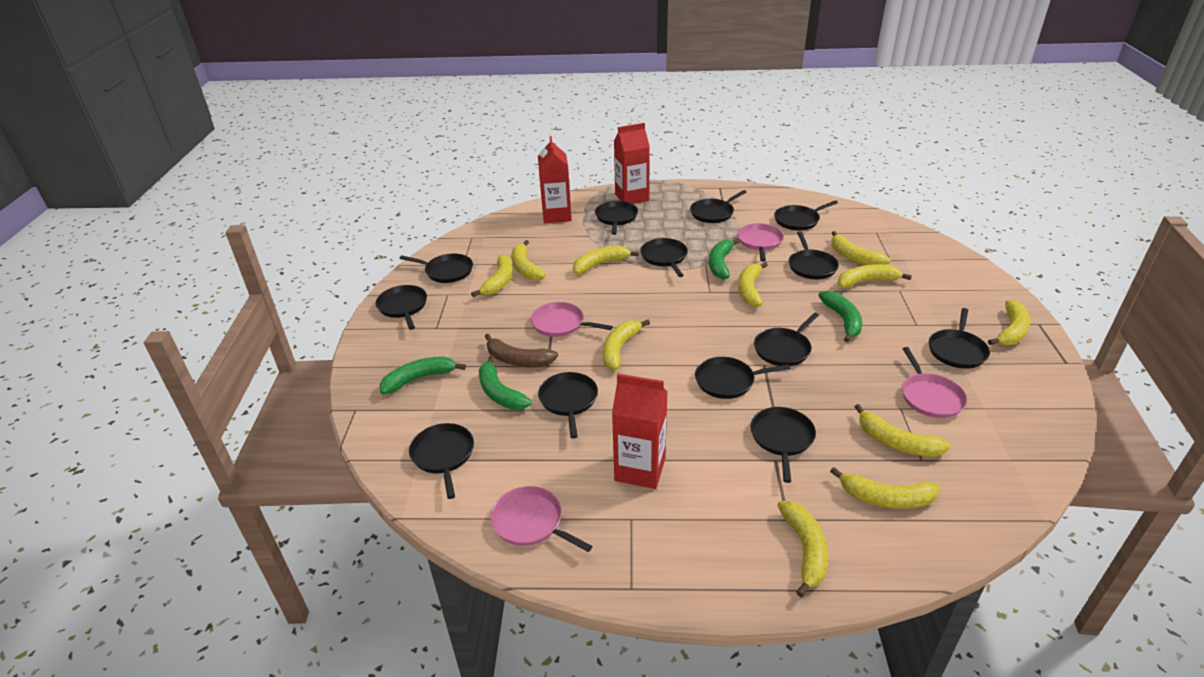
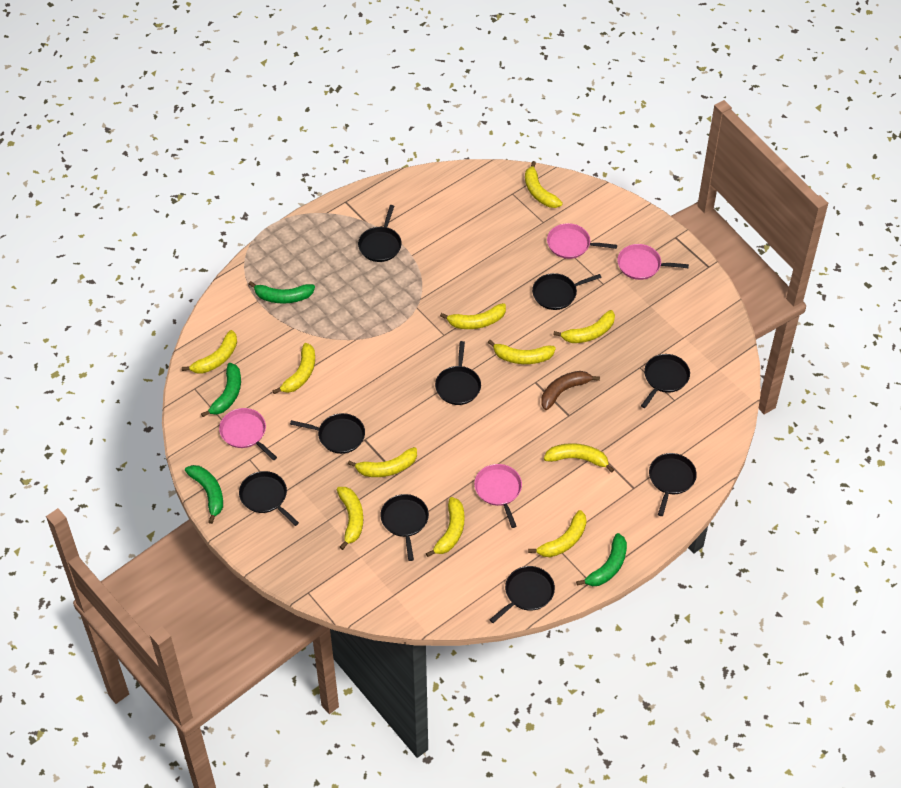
black pan: 13 -> 9
red carton: 3 -> 0

